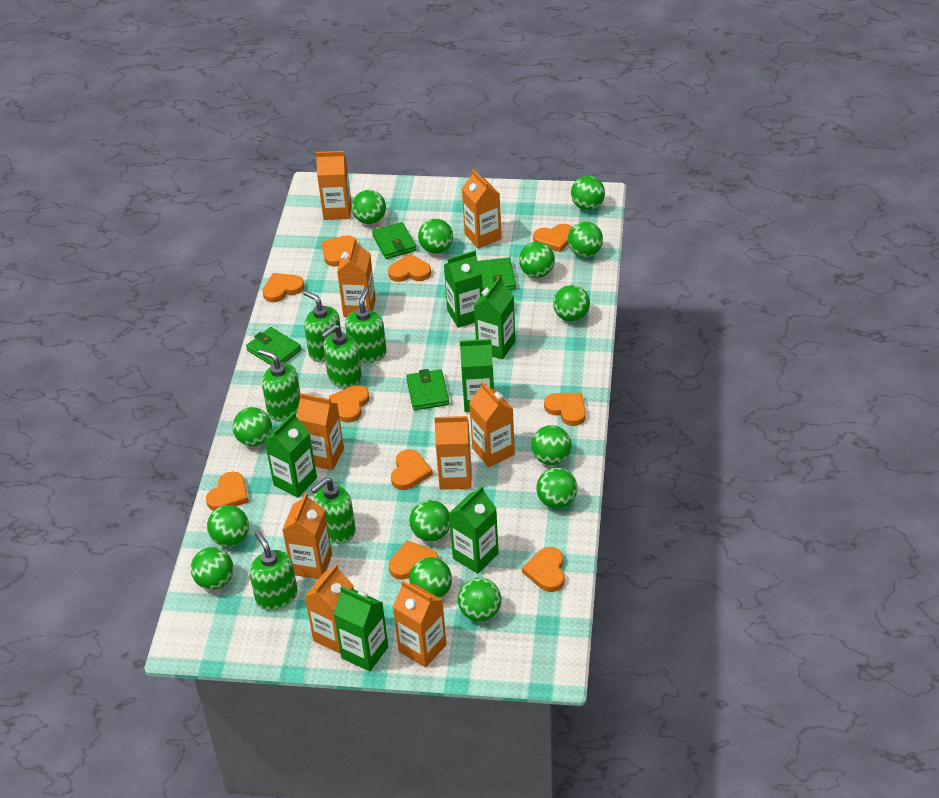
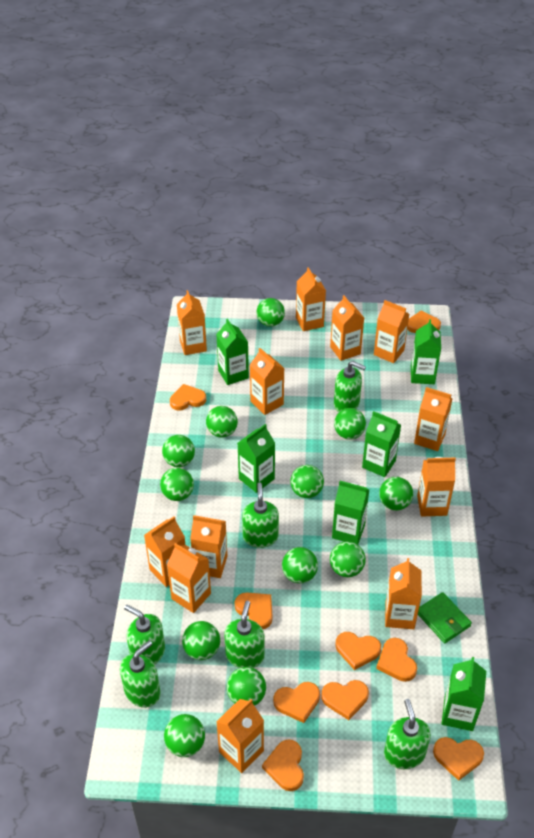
green ball: 14 -> 12
green wallet: 4 -> 1
orange carton: 9 -> 12
orange heart: 10 -> 9

